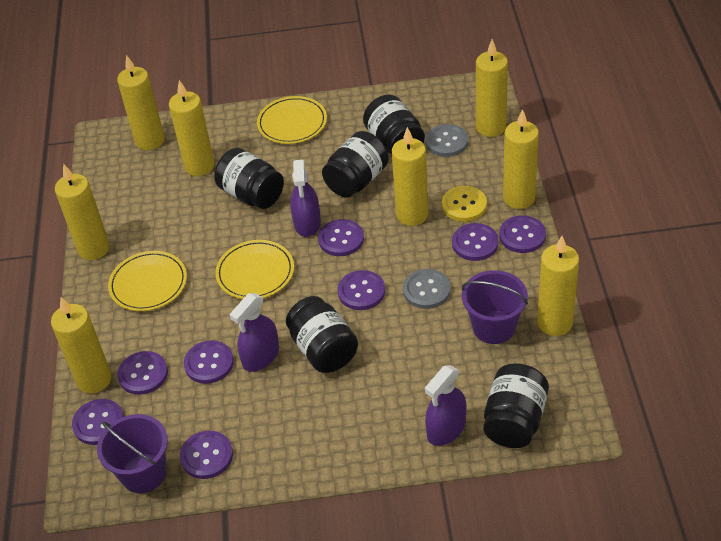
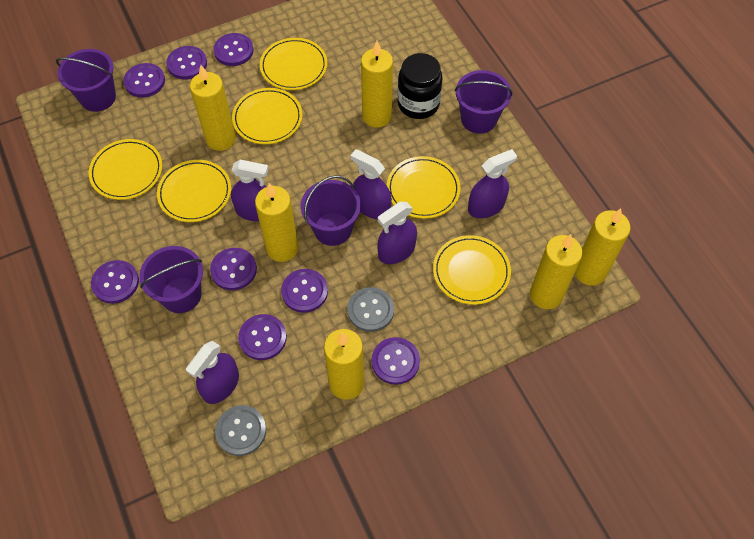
black jar: 5 -> 1
purple bucket: 2 -> 4
purple spray bottle: 3 -> 5
yellow button: 1 -> 0
yellow candle: 8 -> 6
yellow plate: 3 -> 6

